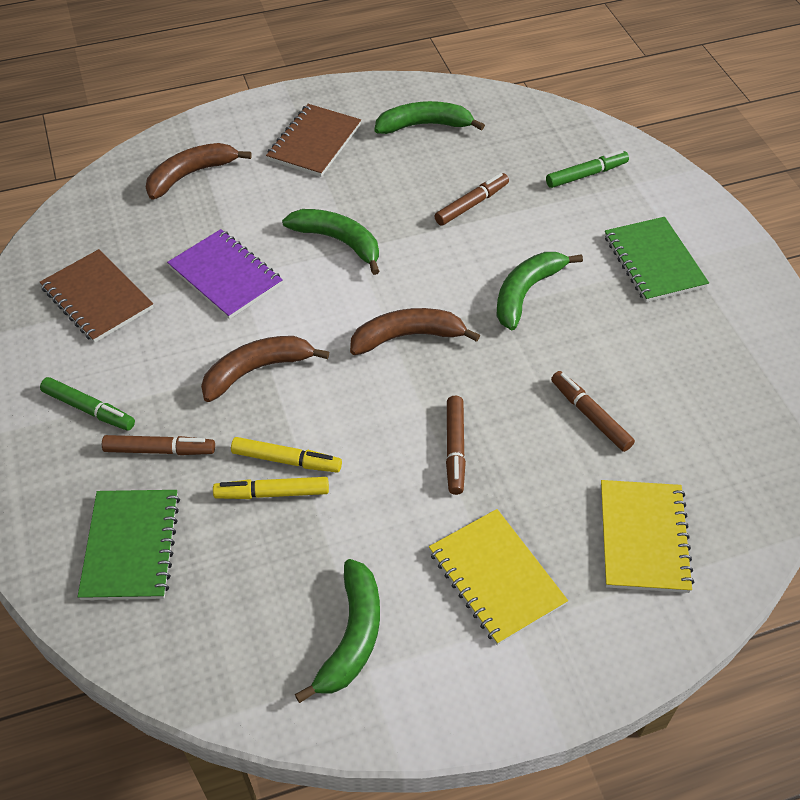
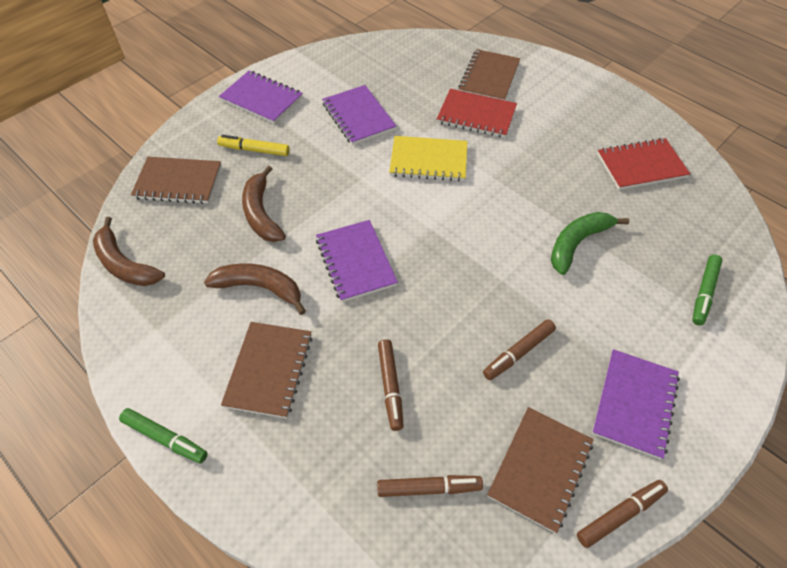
brown notebook: 2 -> 4
green banana: 4 -> 1
green notebook: 2 -> 0
purple notebook: 1 -> 4
red notebook: 0 -> 2
yellow marker: 2 -> 1
yellow notebook: 2 -> 1

